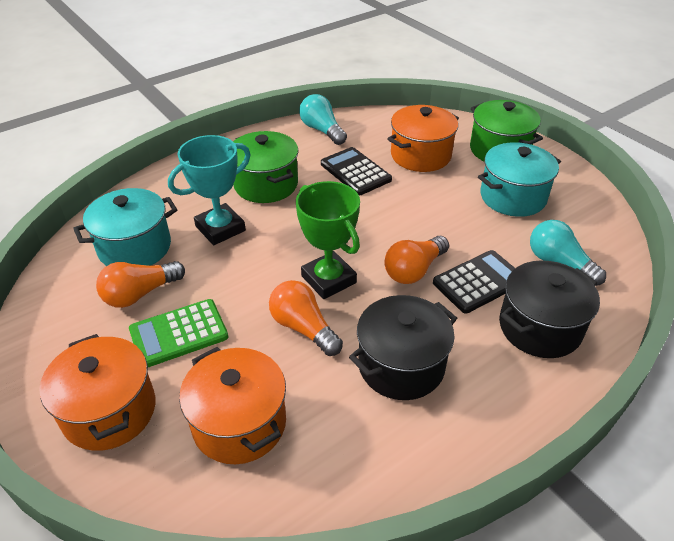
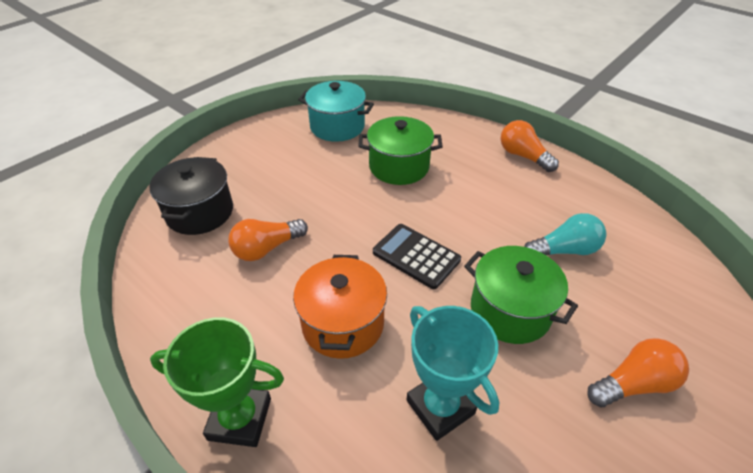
black calculator: 2 -> 1
black pot: 2 -> 1
green calculator: 1 -> 0
orange pot: 3 -> 1
turquoise light bulb: 2 -> 1
turquoise pot: 2 -> 1

